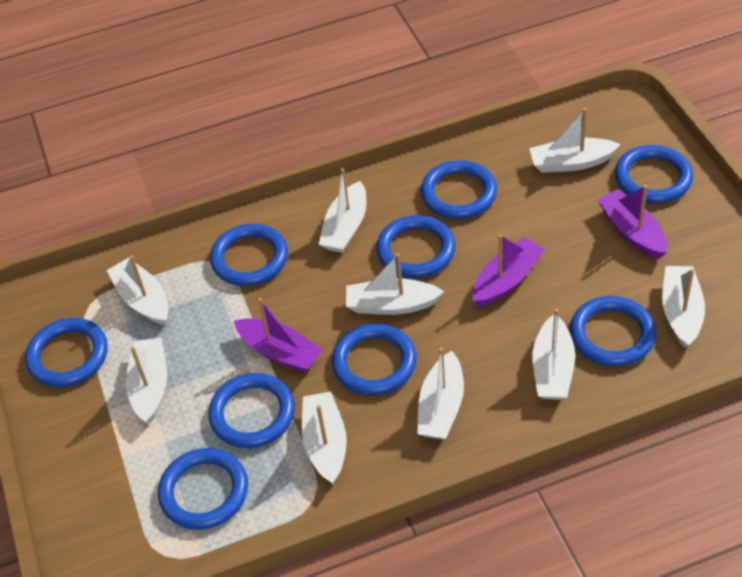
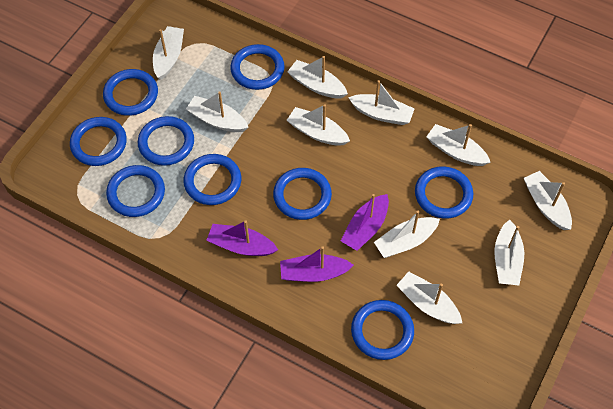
white boat: 9 -> 10

